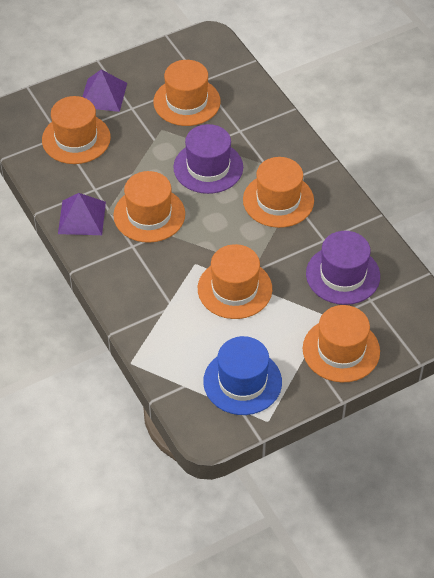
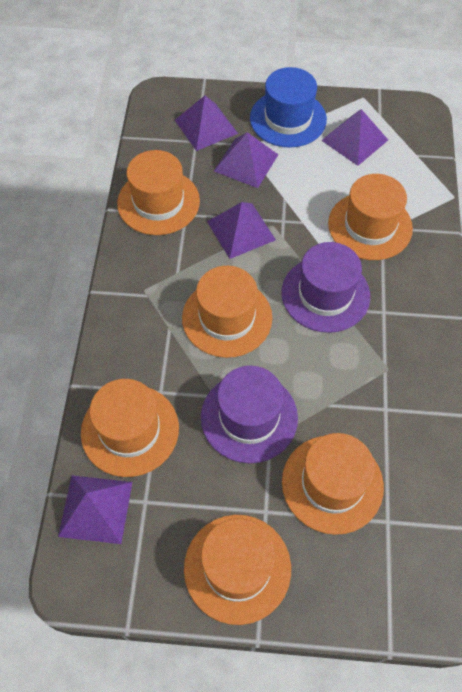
purple pyramid: 2 -> 5

